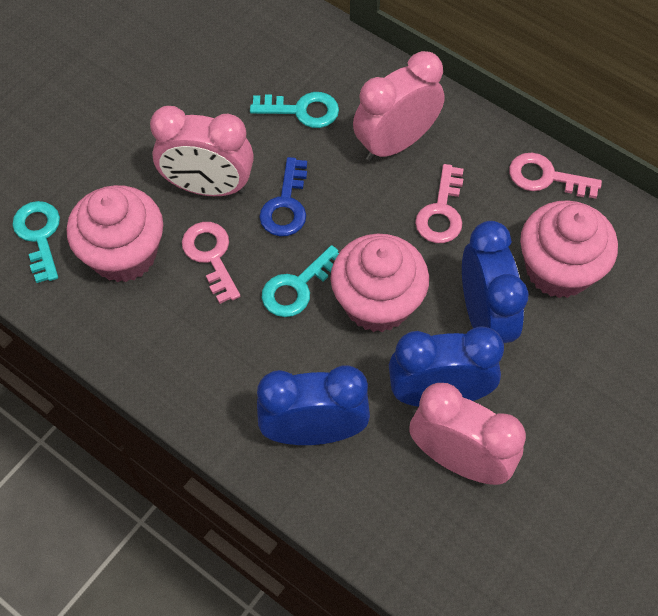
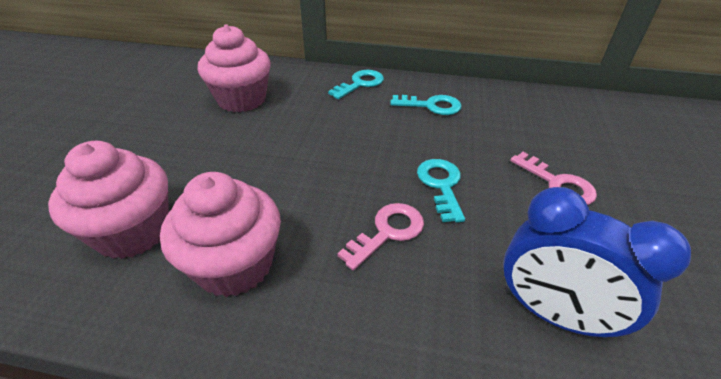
blue clock: 3 -> 1
blue key: 1 -> 0
pink clock: 3 -> 0
pink key: 3 -> 2

